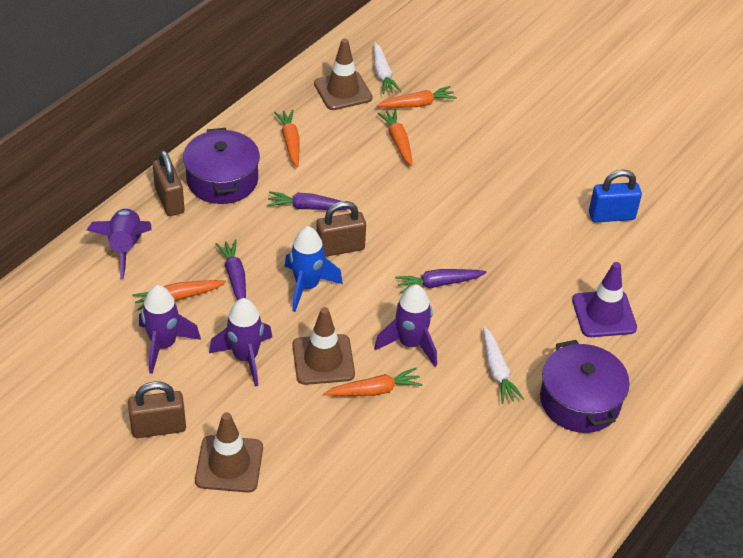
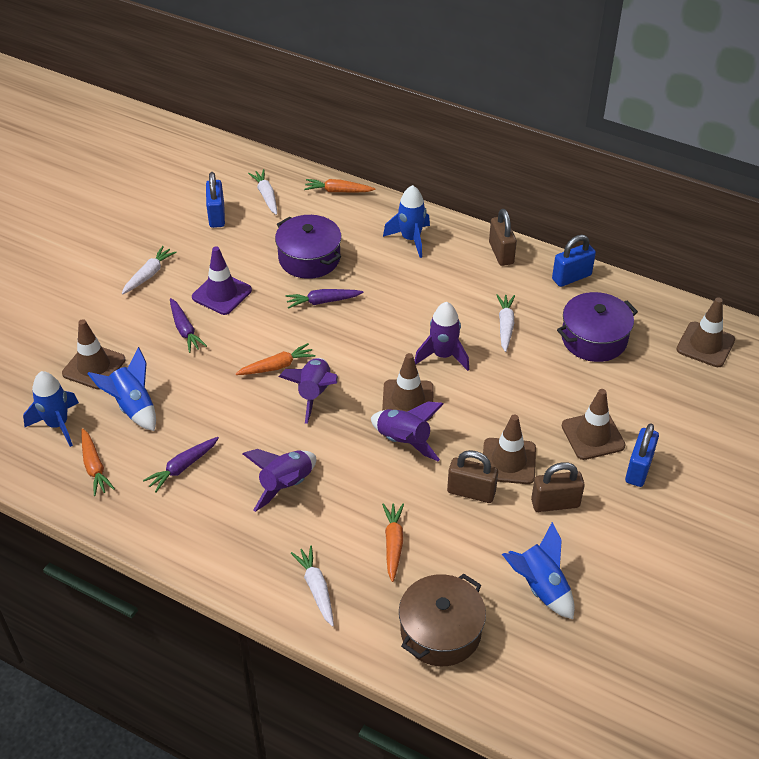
blue padlock: 1 -> 3
blue rocket: 1 -> 4
brown pot: 0 -> 1
brown traffic cone: 3 -> 5
orange carrot: 5 -> 4
white carrot: 2 -> 4

